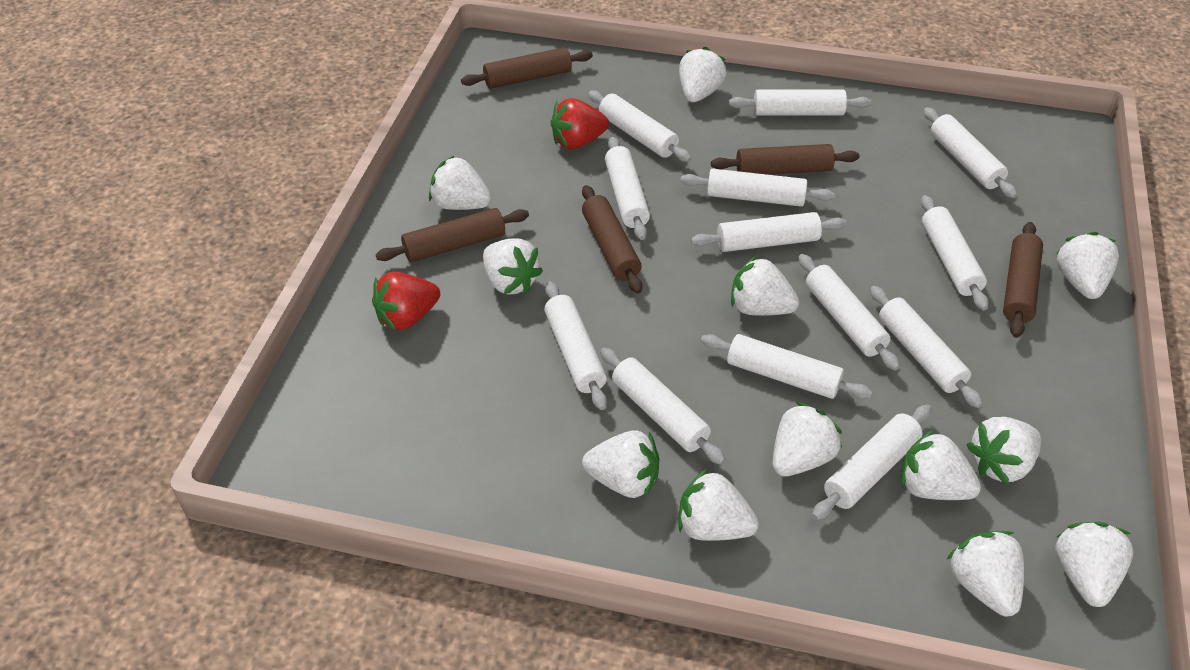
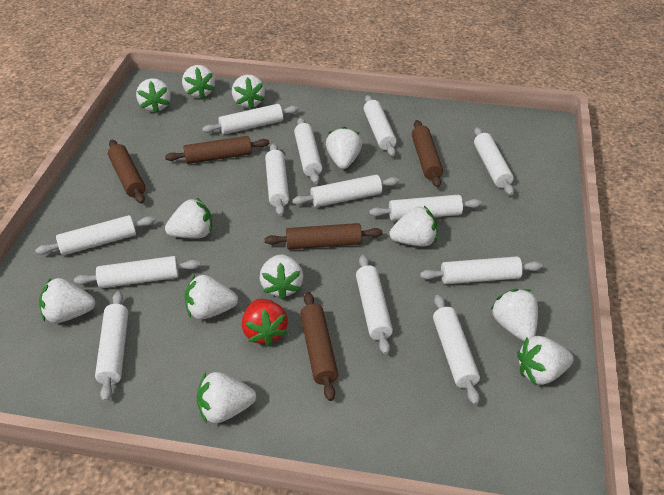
red strawberry: 2 -> 1

